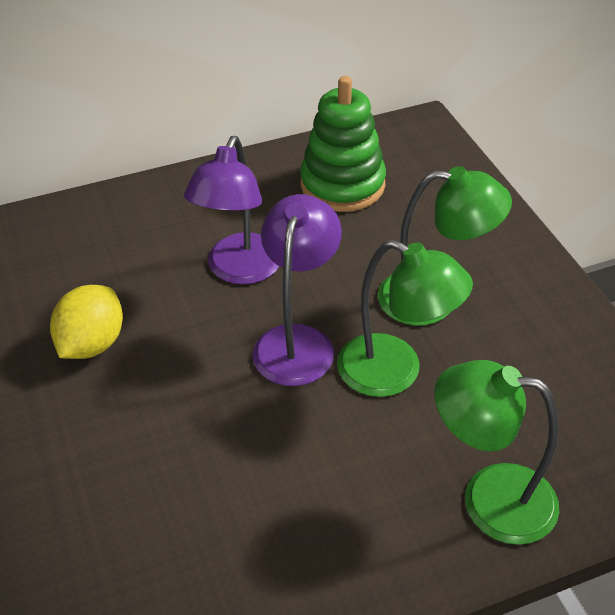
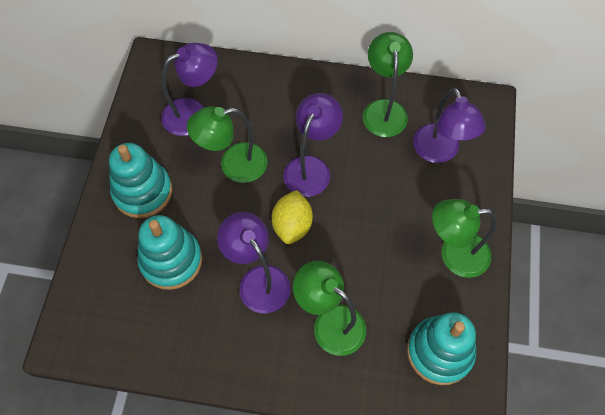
green lamp: 3 -> 4
green stacking toy: 1 -> 0
purple lamp: 2 -> 4
turquoise stacking toy: 0 -> 3

